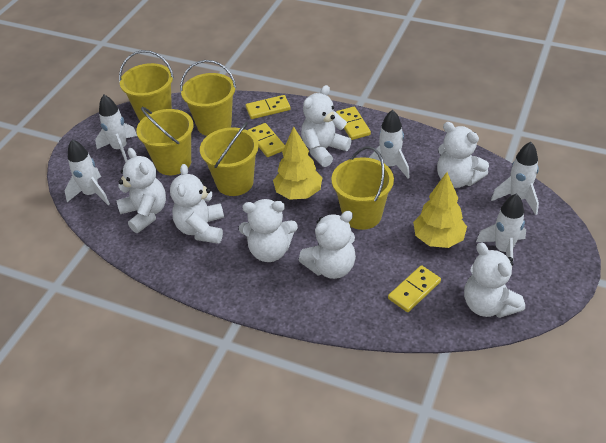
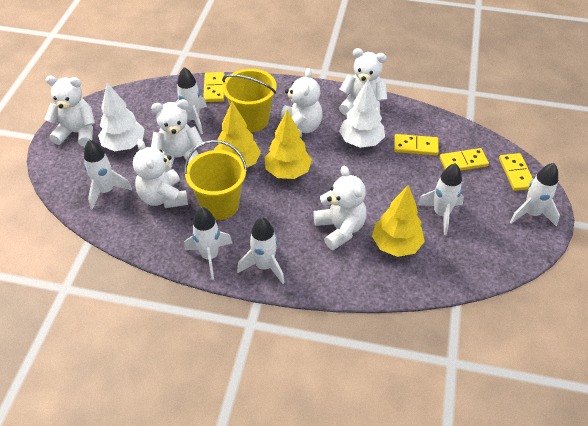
white rocket: 5 -> 6
white teddy bear: 7 -> 6
white tree: 0 -> 2
yellow bucket: 5 -> 2
yellow tree: 2 -> 3

